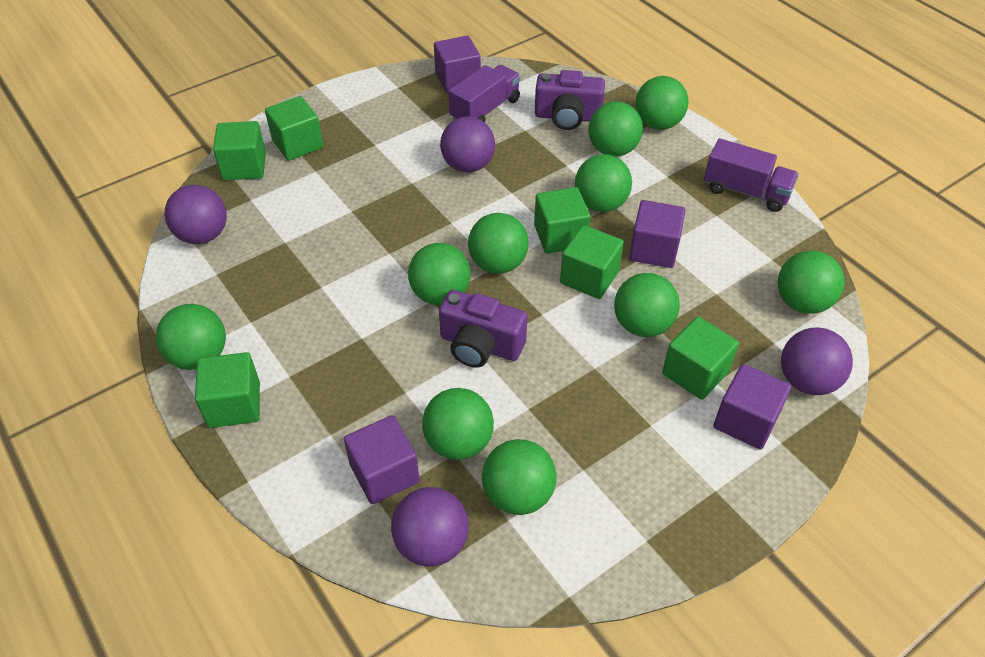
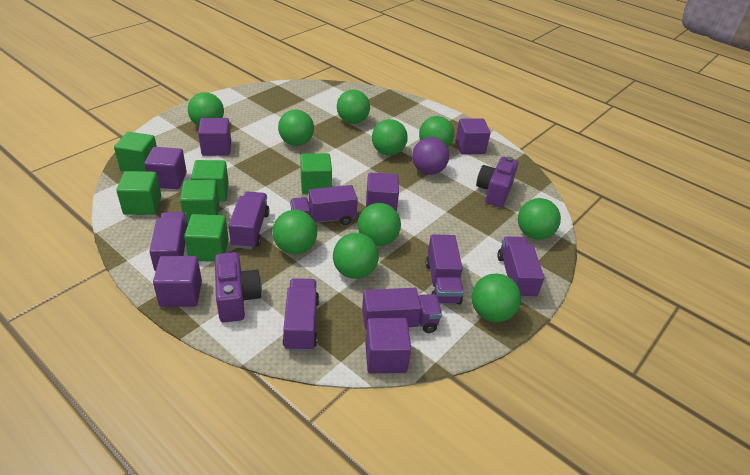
purple ball: 4 -> 1
purple cube: 4 -> 6
purple truck: 2 -> 7

